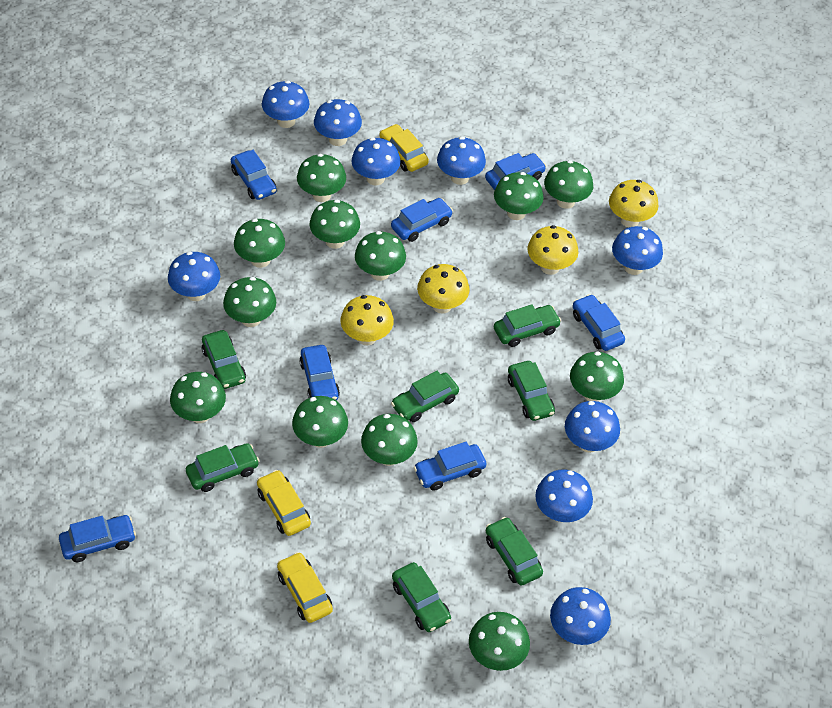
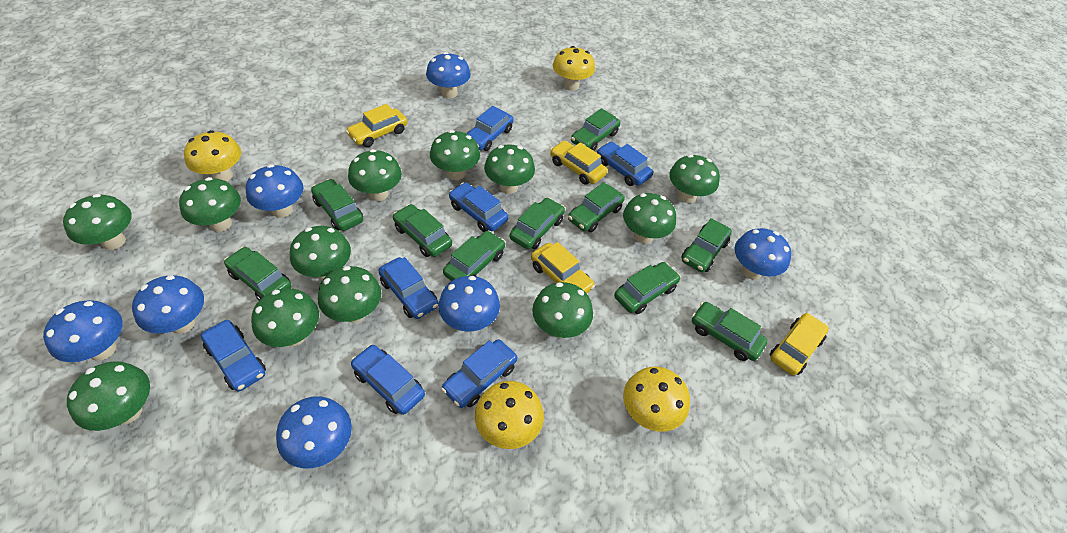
blue mushroom: 9 -> 7
green car: 7 -> 10
yellow car: 3 -> 4

